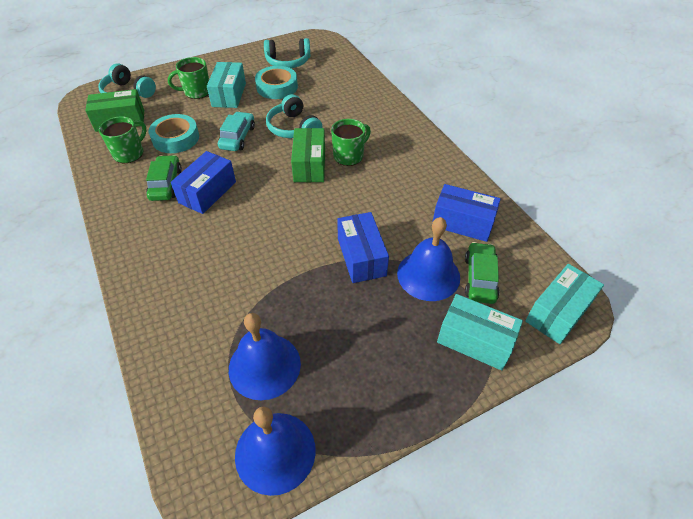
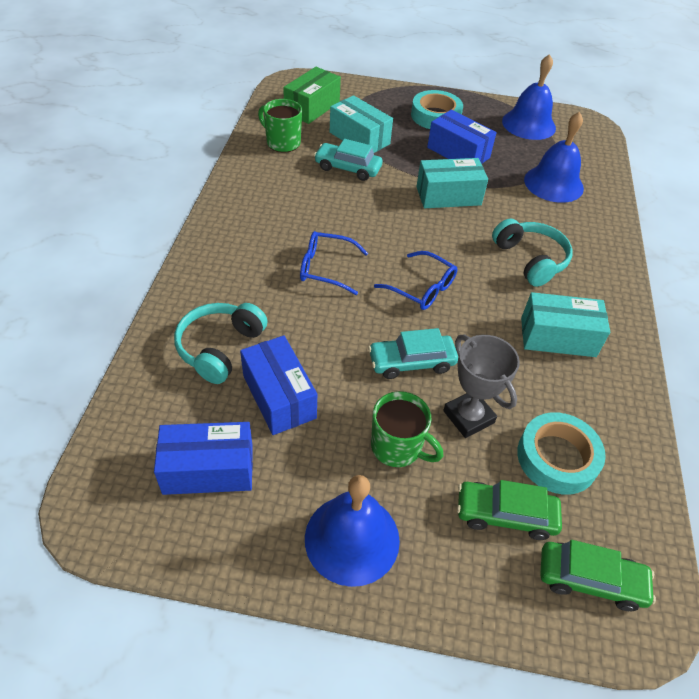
blue glasses: 0 -> 2
green box: 2 -> 1
green mug: 3 -> 2
grey trophy: 0 -> 1
turquoise car: 1 -> 2
turquoise headphones: 3 -> 2

